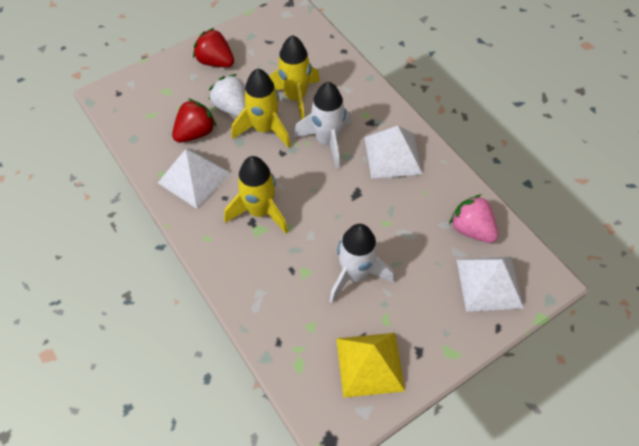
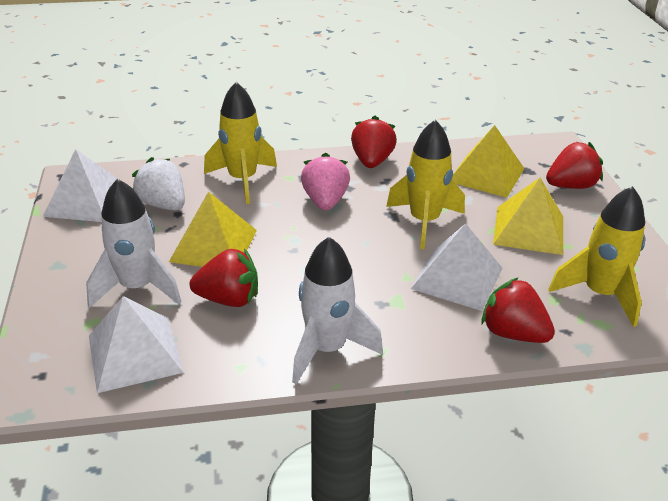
red strawberry: 2 -> 4
yellow pyramid: 1 -> 3

